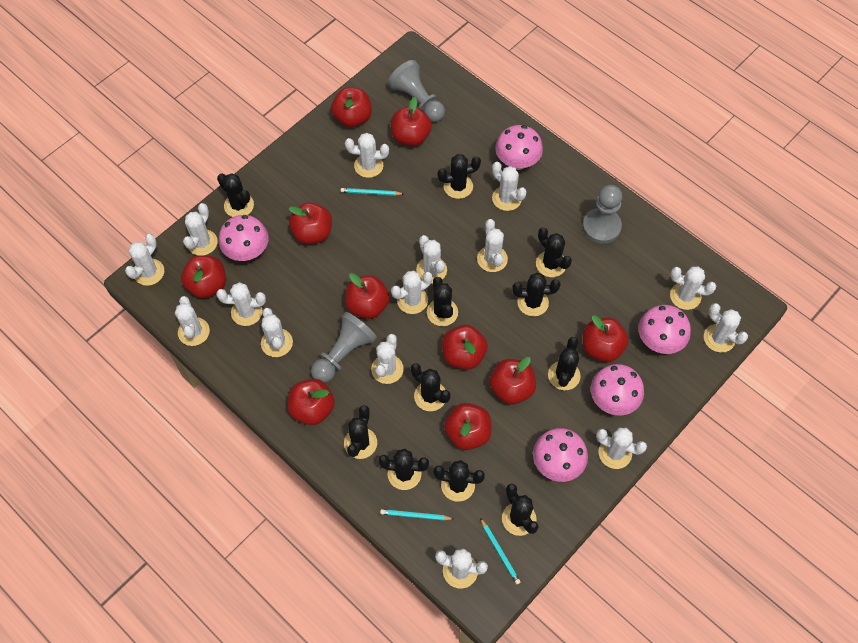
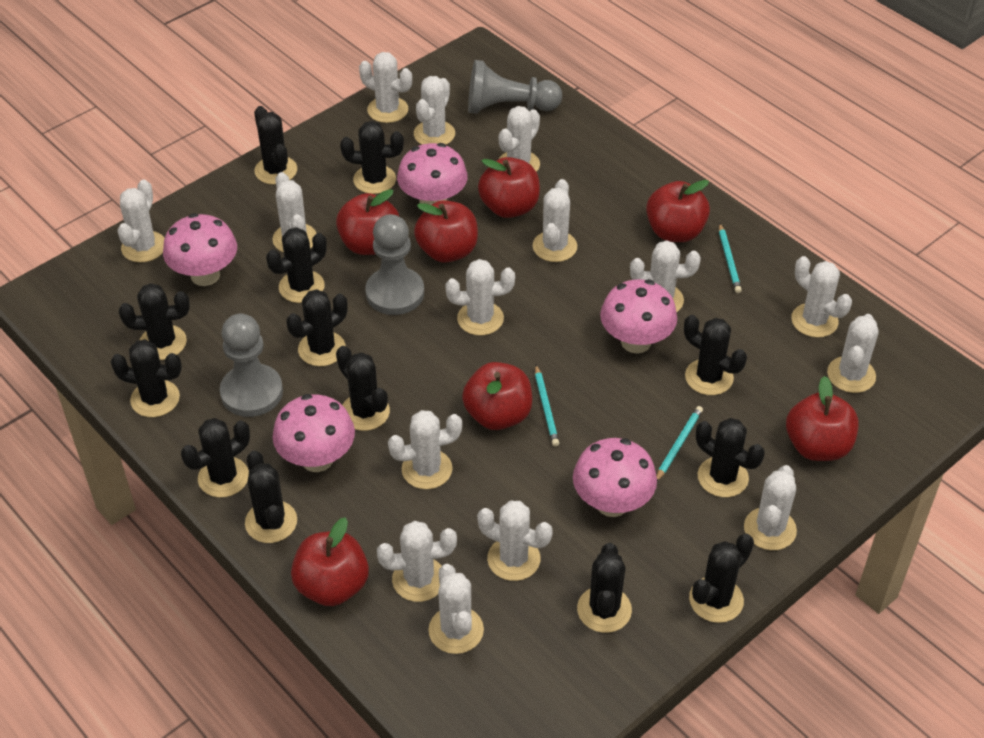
black cactus: 11 -> 13
red apple: 10 -> 7

